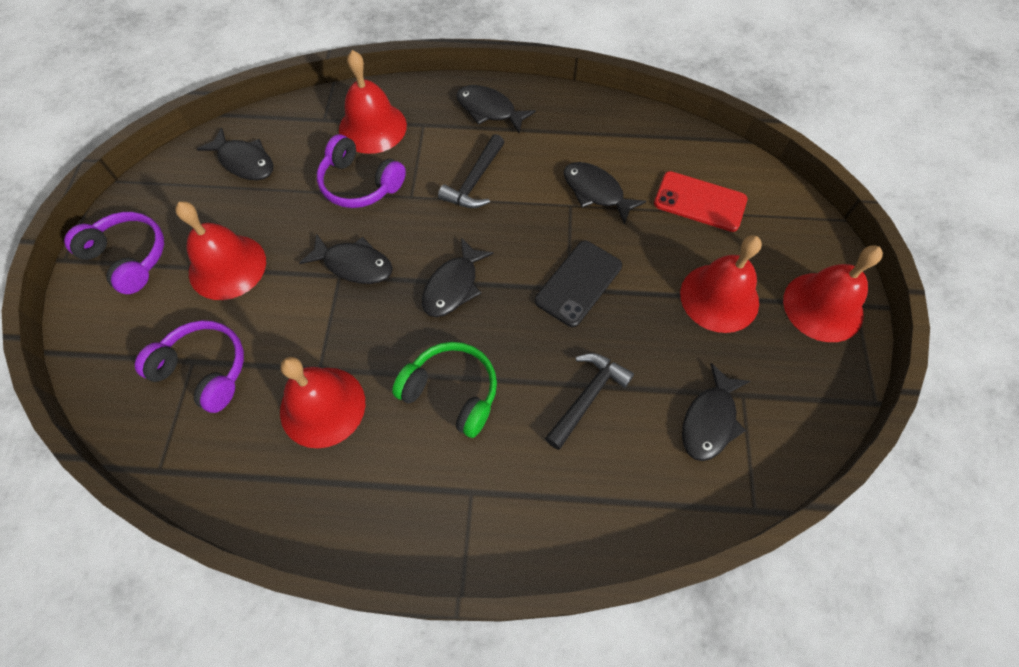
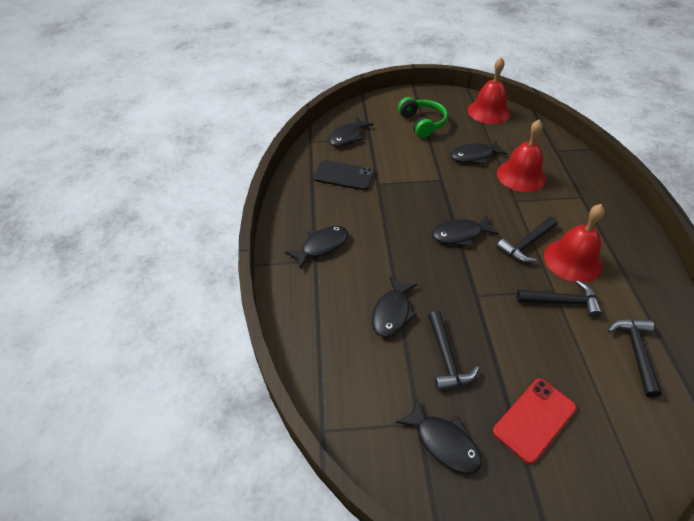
black hammer: 2 -> 4
purple headphones: 3 -> 0
red bell: 5 -> 3

